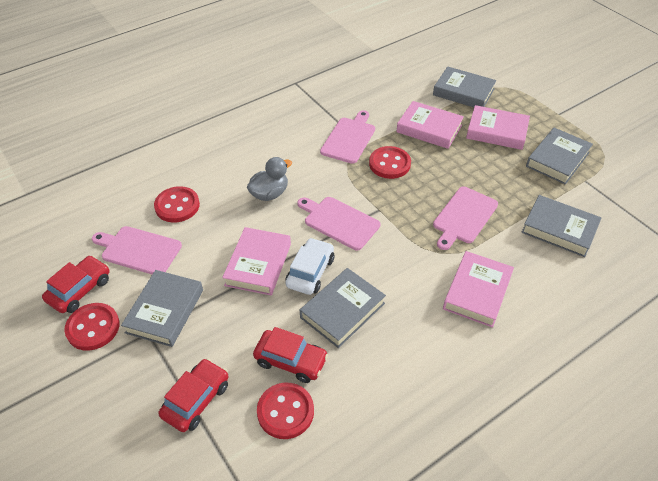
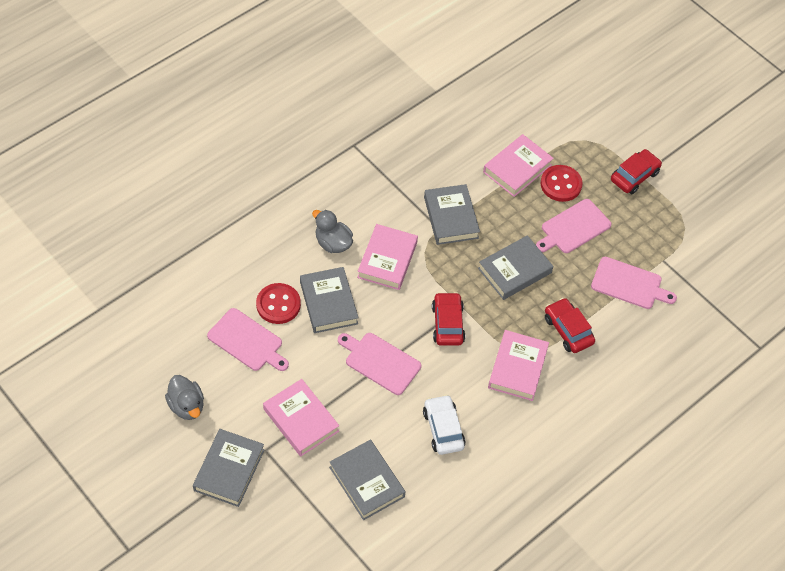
grey duck: 1 -> 2
red button: 4 -> 2

